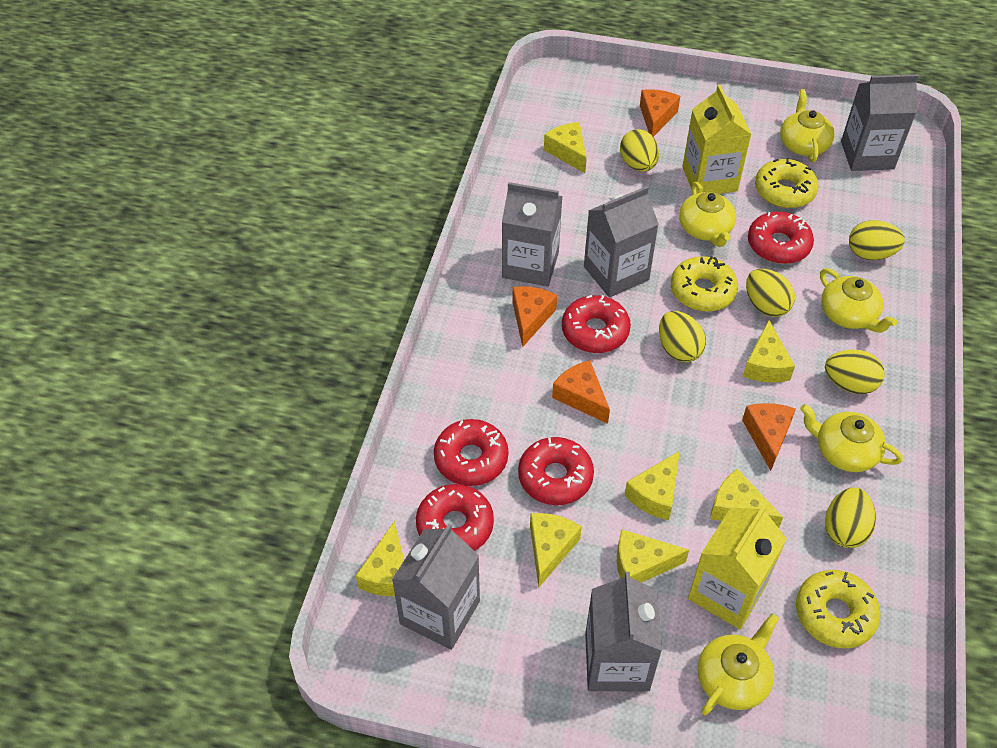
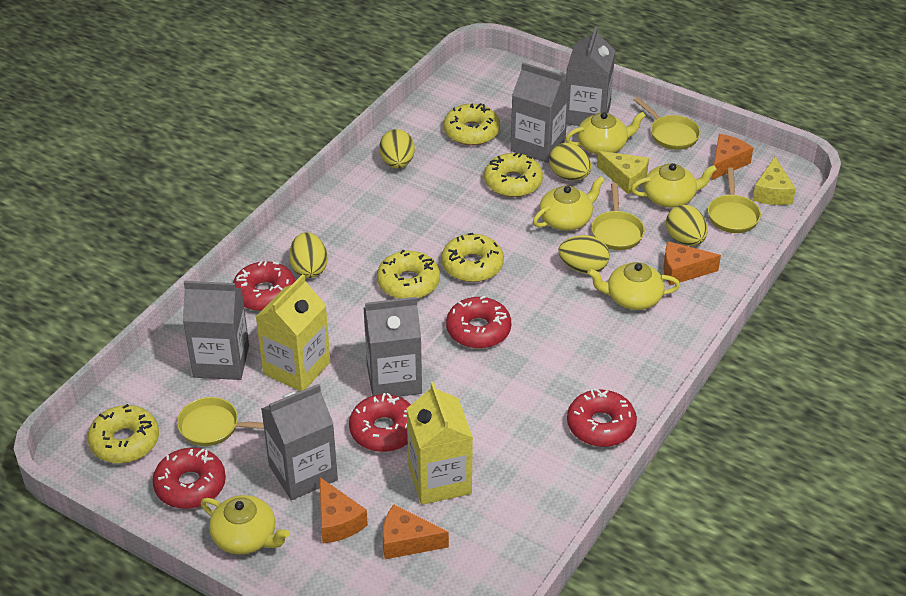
yellow cheese: 7 -> 2
yellow donut: 3 -> 5
yellow egg: 6 -> 5
yellow pan: 0 -> 4

